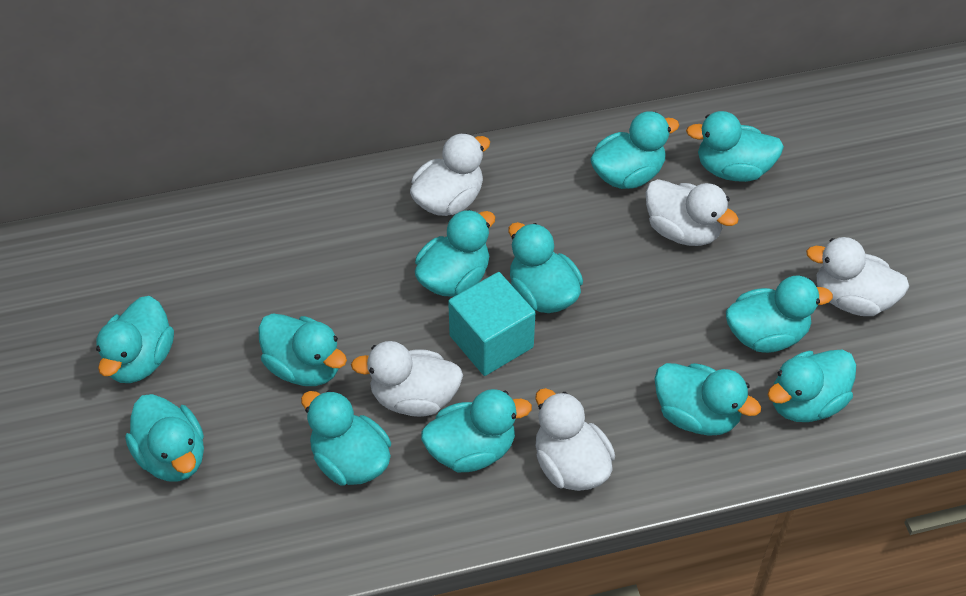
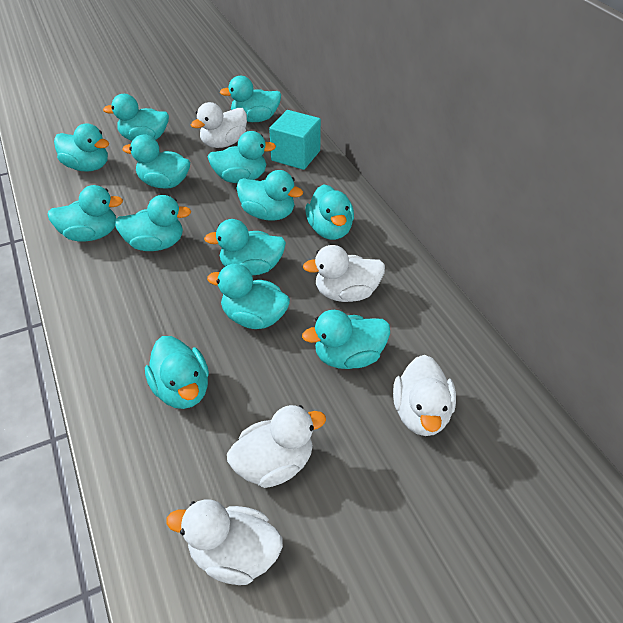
turquoise duck: 12 -> 13

